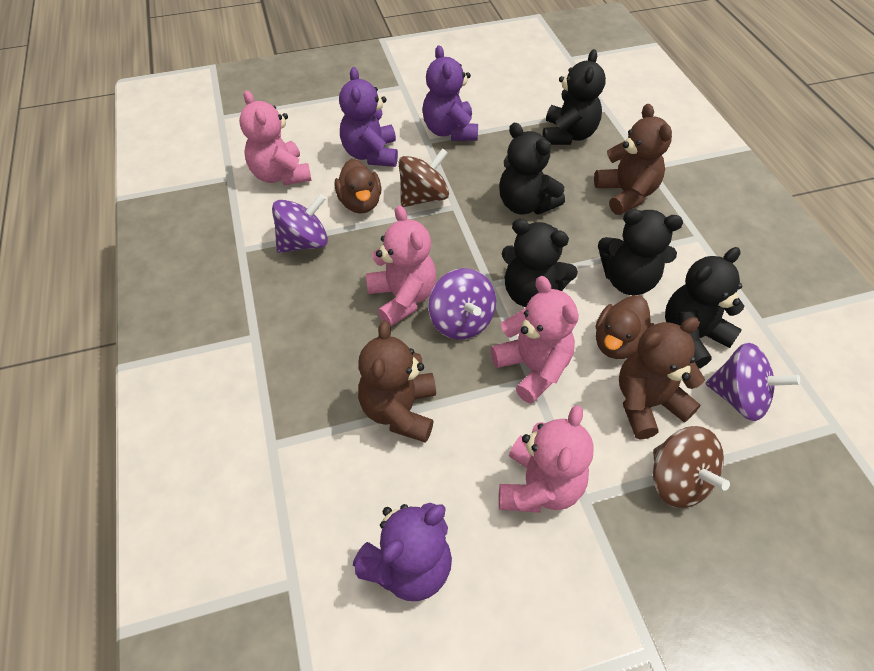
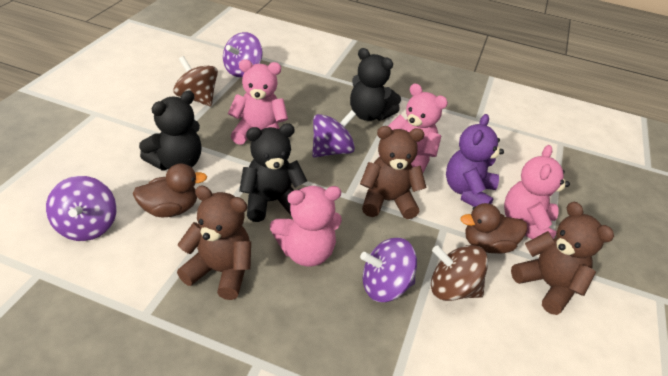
black teddy bear: 5 -> 3
purple spinning top: 3 -> 4
purple teddy bear: 3 -> 1

